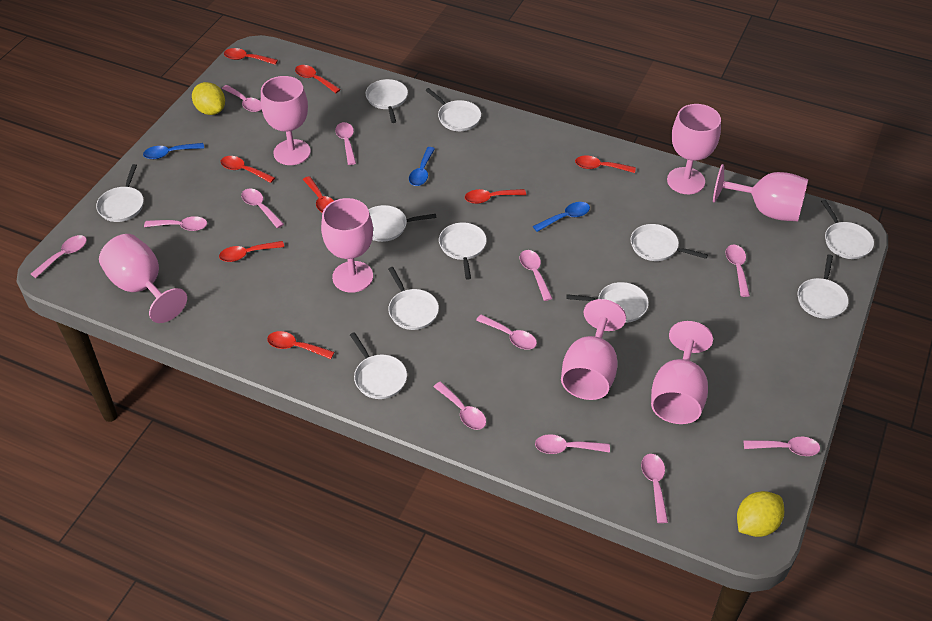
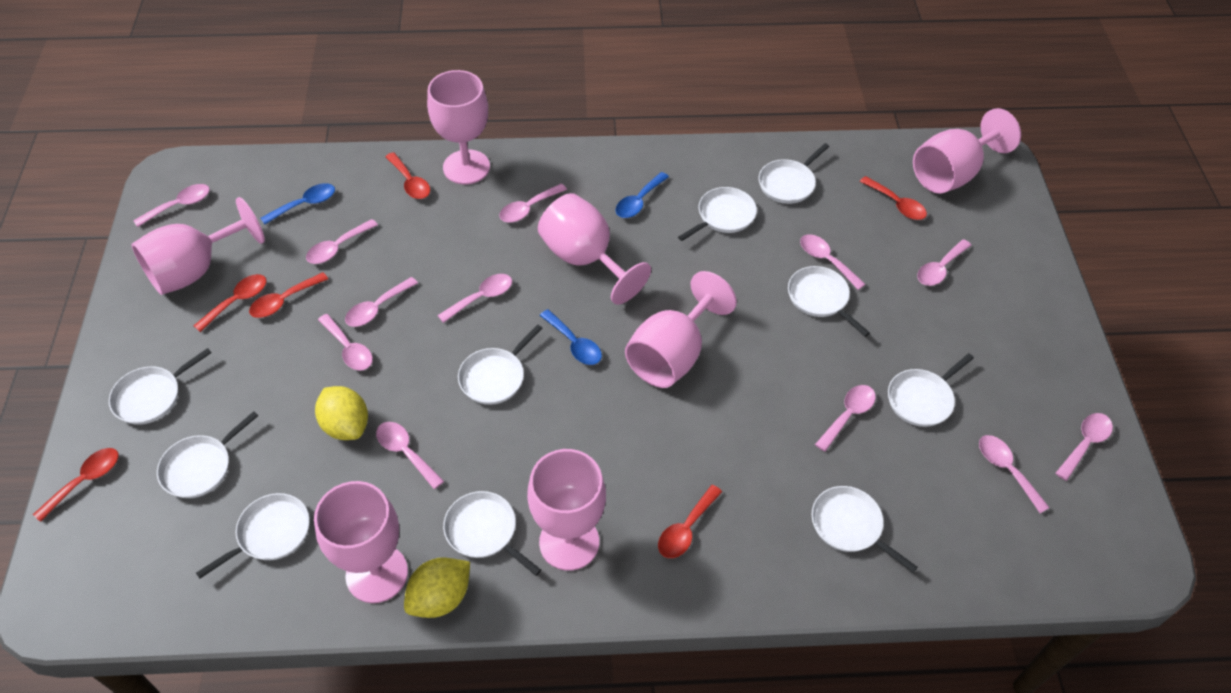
red spoon: 8 -> 6
white pan: 11 -> 10

